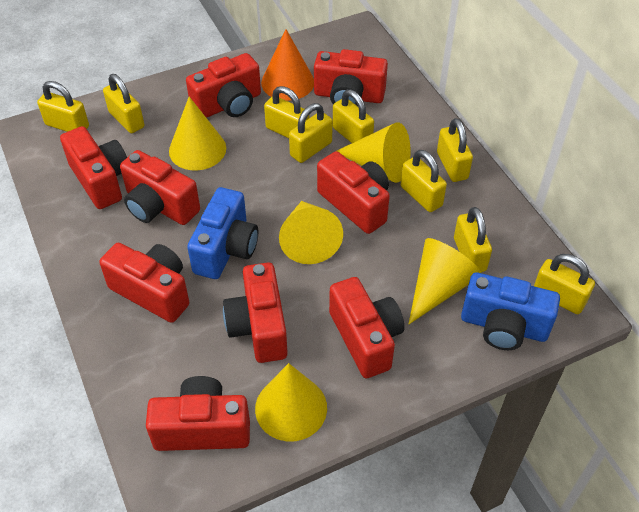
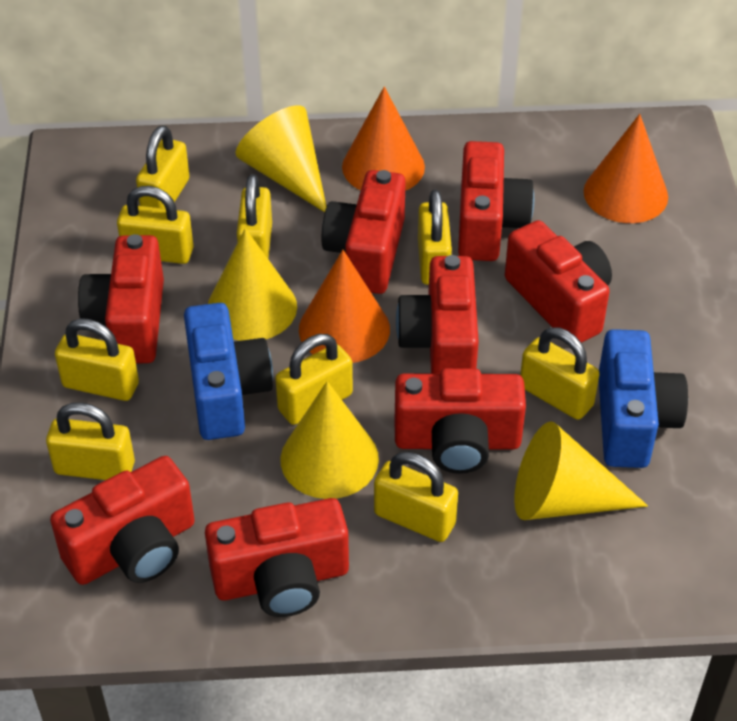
orange cone: 1 -> 3
red camera: 9 -> 8
yellow cone: 5 -> 4

